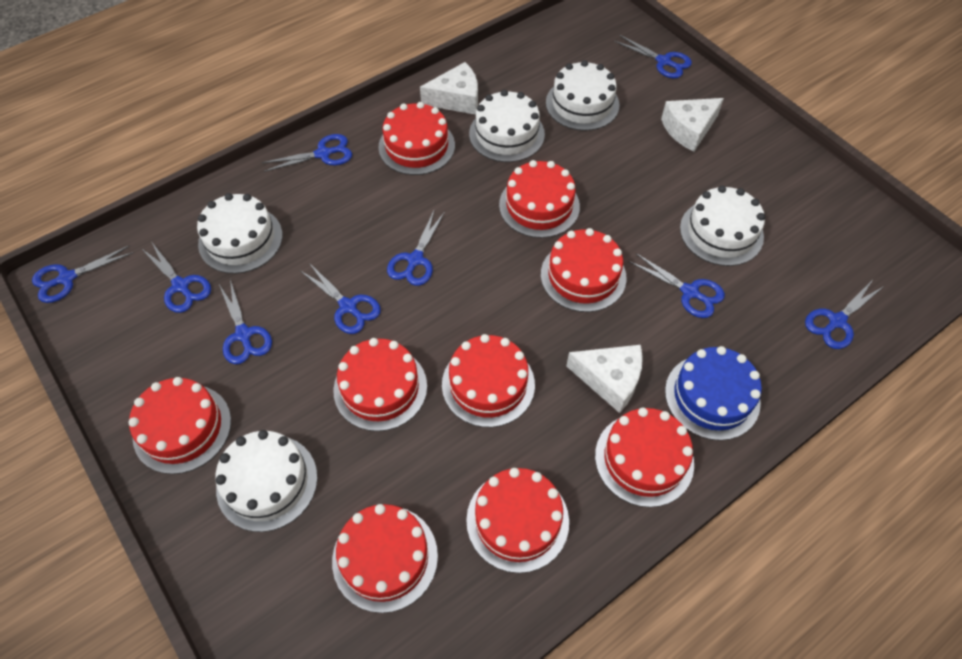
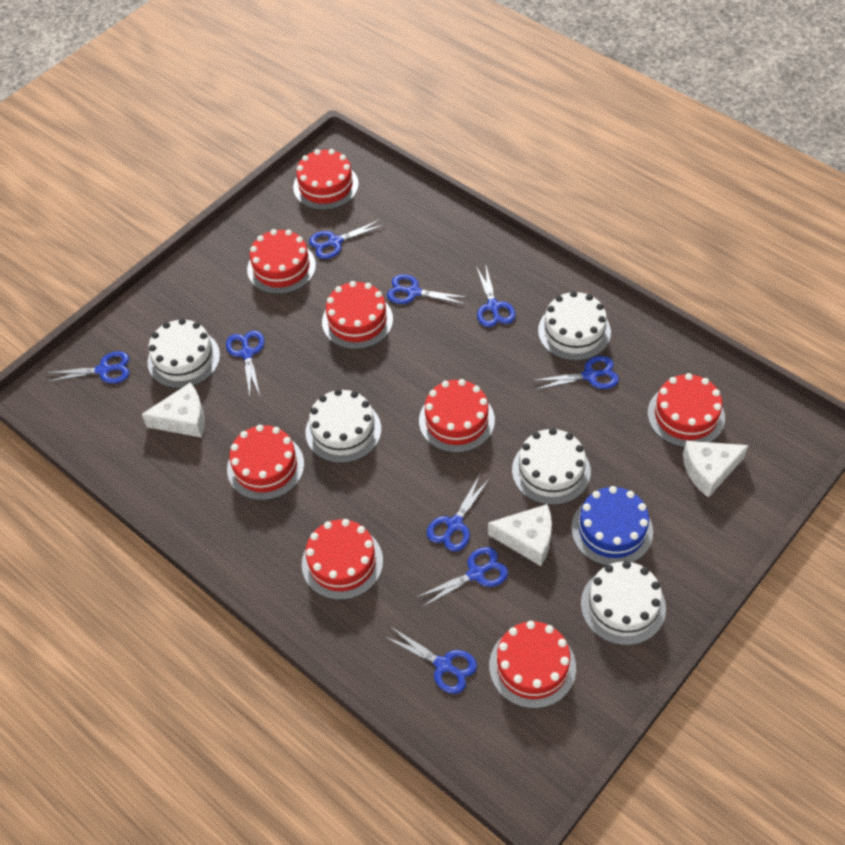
red cake: 9 -> 8

